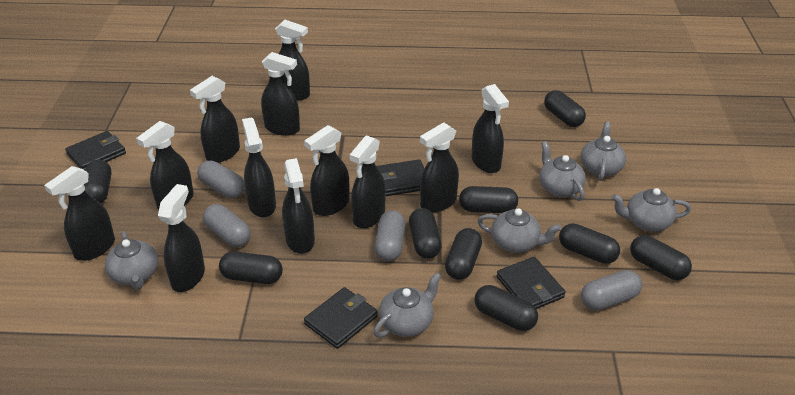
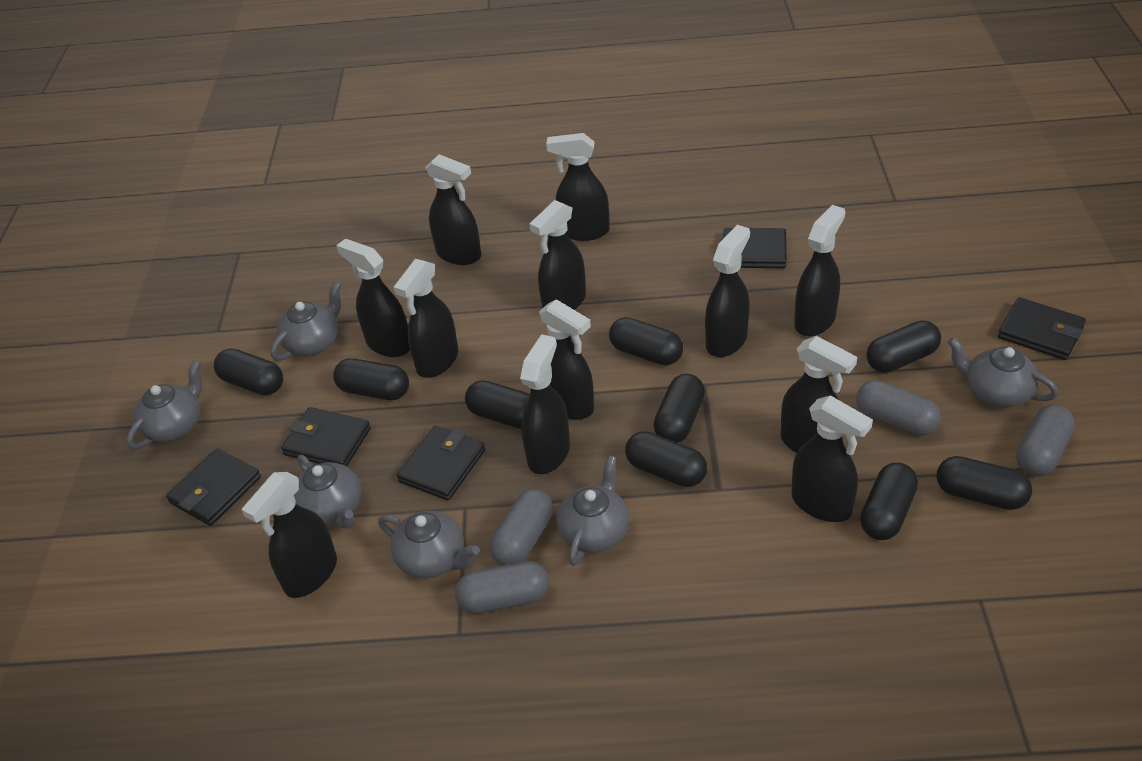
black wallet: 4 -> 5

